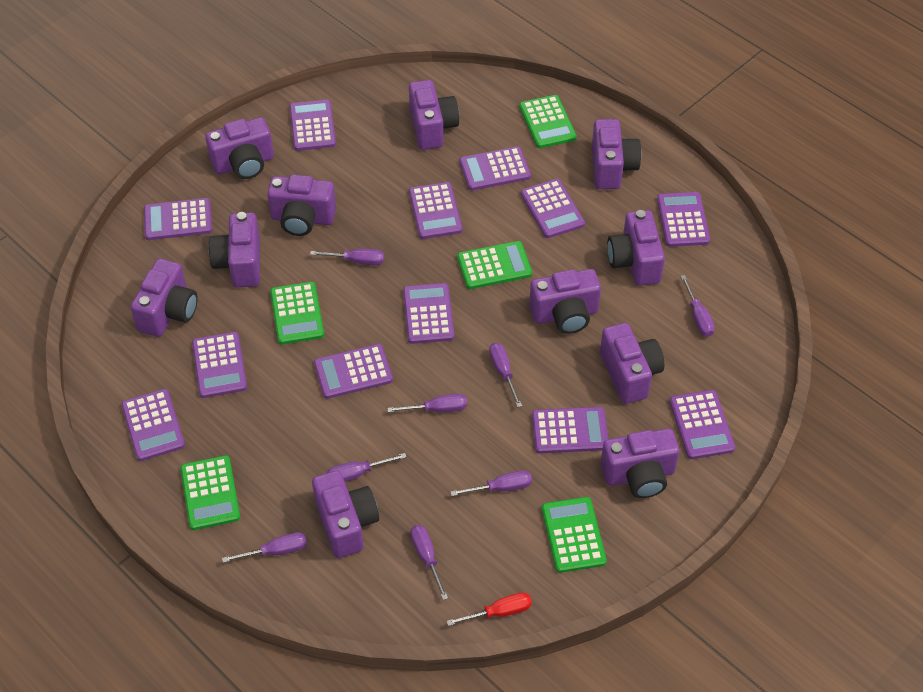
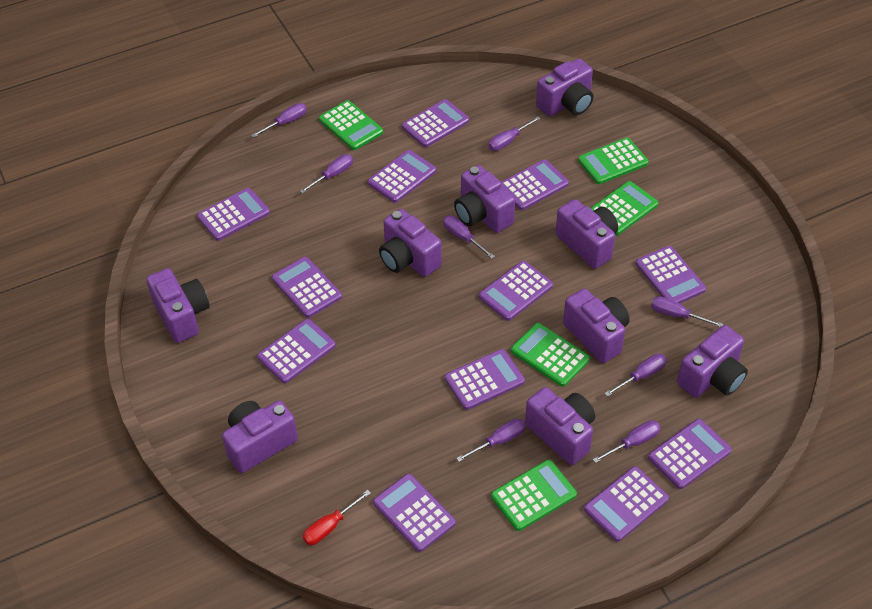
purple camera: 11 -> 9

